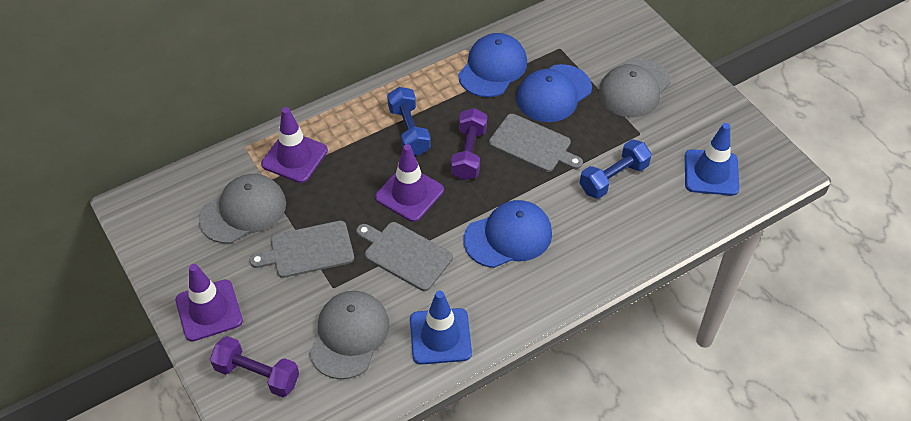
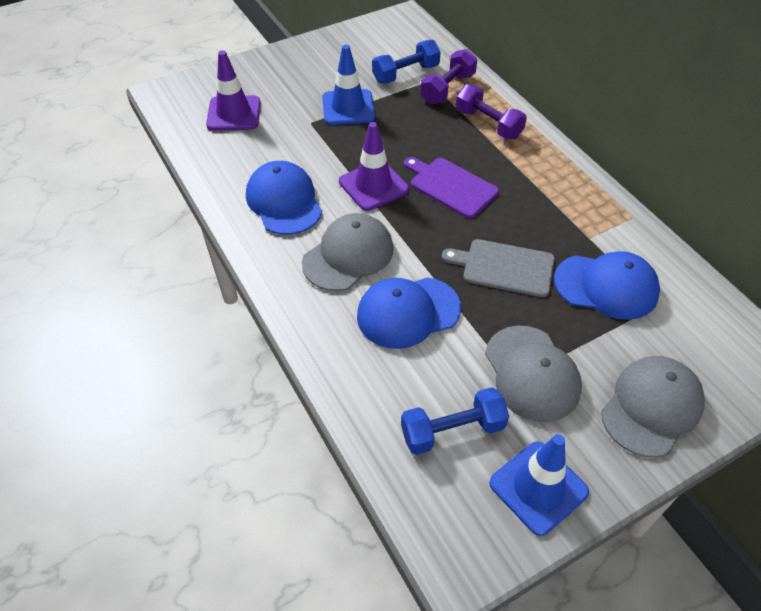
grey cutting board: 3 -> 1
purple cutting board: 0 -> 1
purple traffic cone: 3 -> 2

